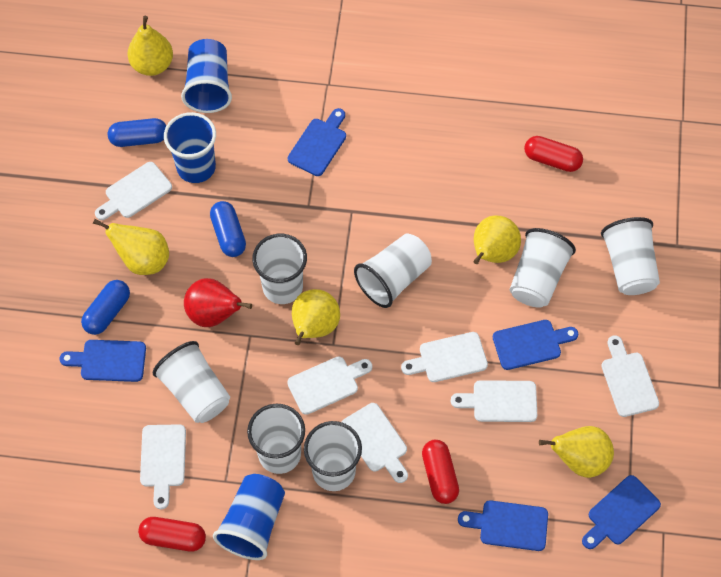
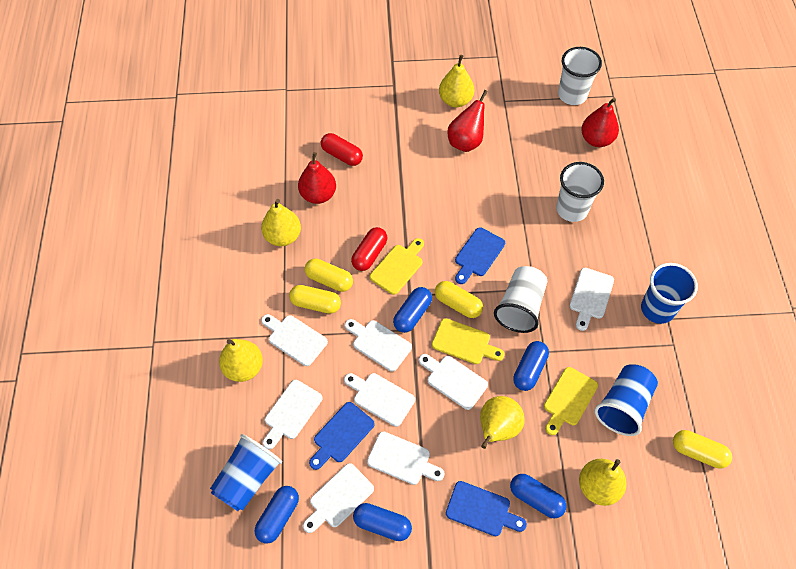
blue capsule: 3 -> 5
blue cutting board: 5 -> 3
red capsule: 3 -> 2
red pear: 1 -> 3
white cup: 7 -> 3
white cutting board: 7 -> 8
yellow capsule: 0 -> 4
yellow cutting board: 0 -> 3

